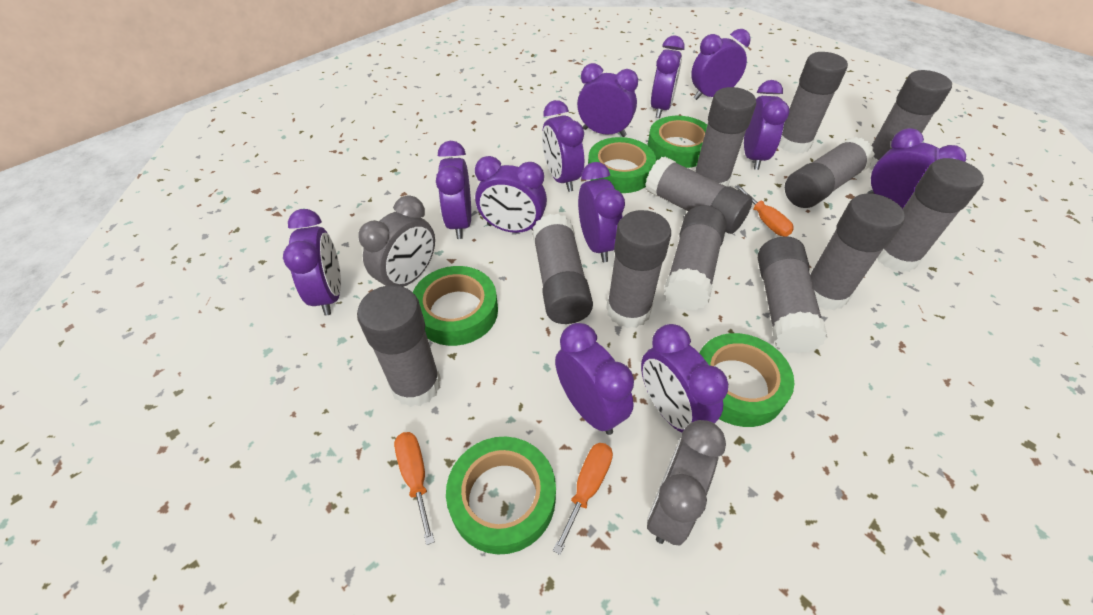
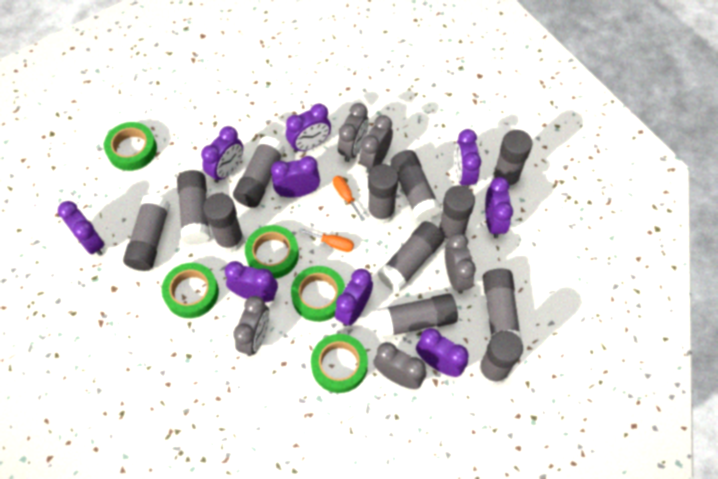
grey clock: 2 -> 5
orange screwdriver: 3 -> 2
purple clock: 12 -> 9

